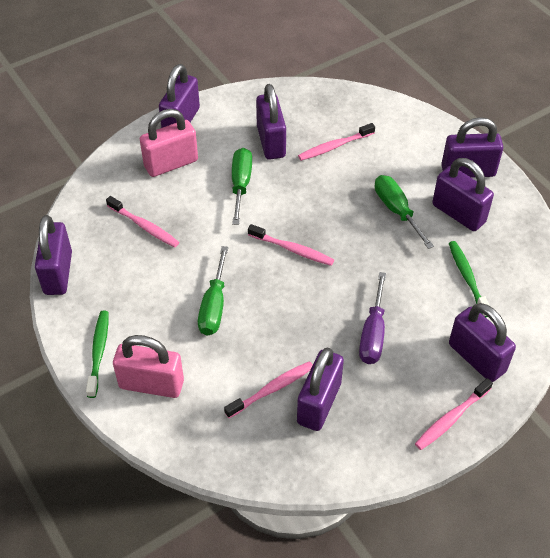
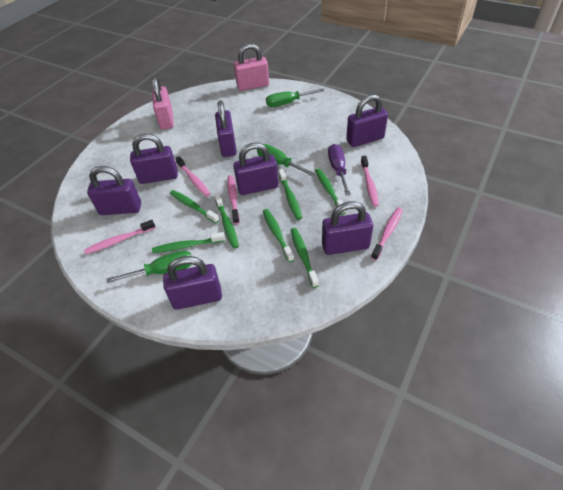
green toothbrush: 2 -> 7

